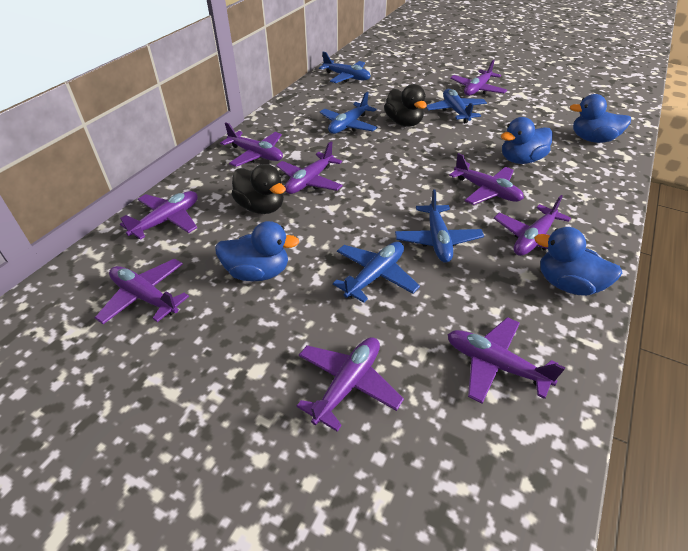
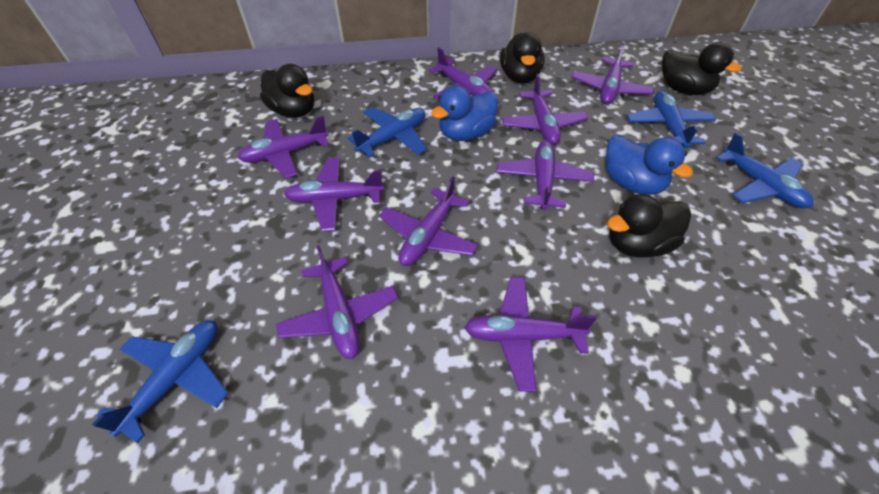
black duck: 2 -> 4
blue duck: 4 -> 2
blue plane: 5 -> 4

